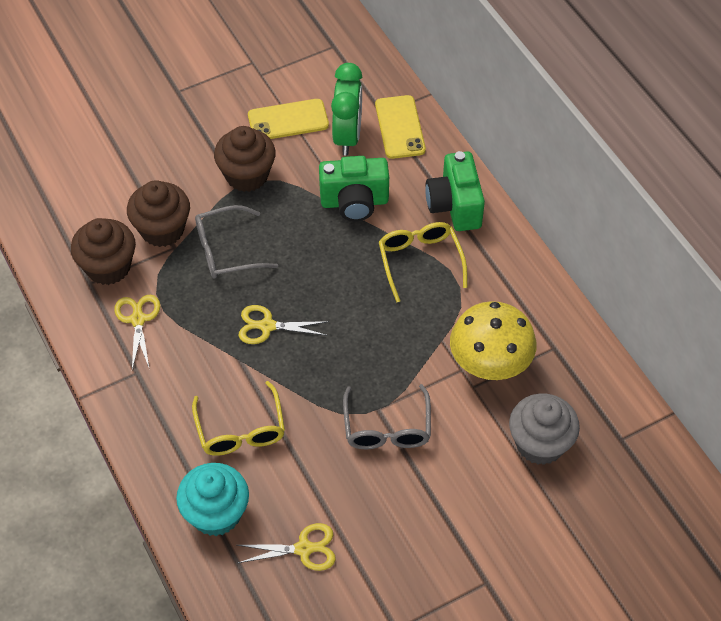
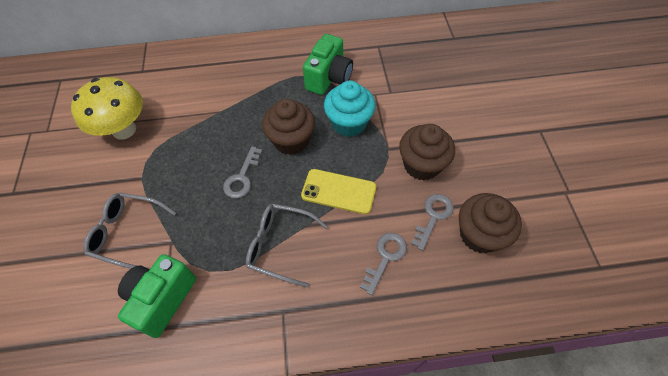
green clock: 1 -> 0
grey cupcake: 1 -> 0
grey key: 0 -> 3
yellow glasses: 2 -> 0
yellow phone: 2 -> 1
yellow scissors: 3 -> 0

